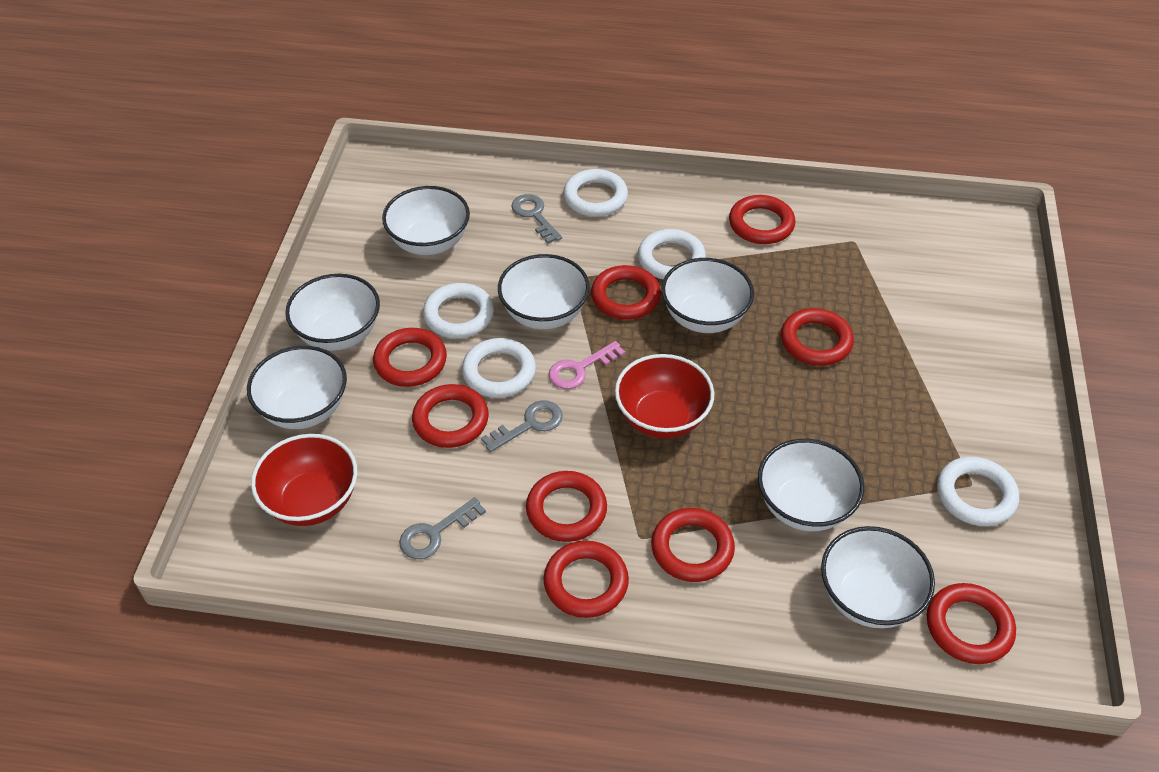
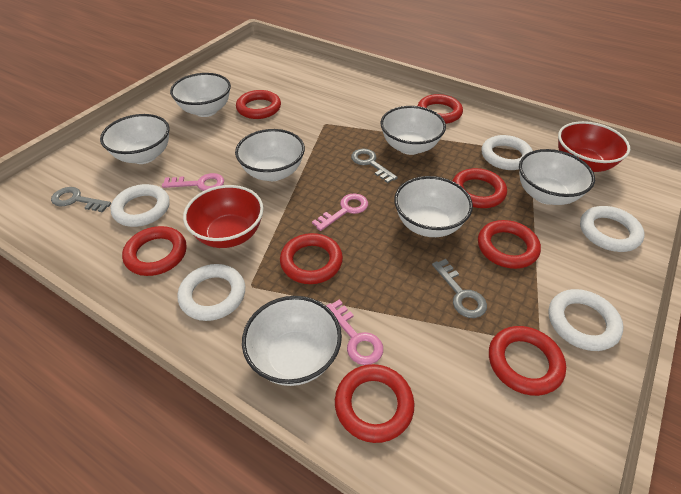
pink key: 1 -> 3
red ring: 9 -> 8

